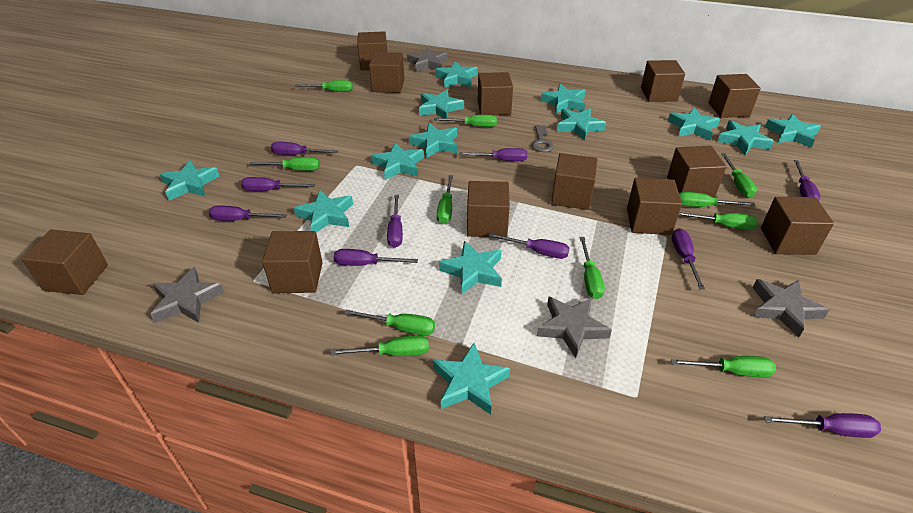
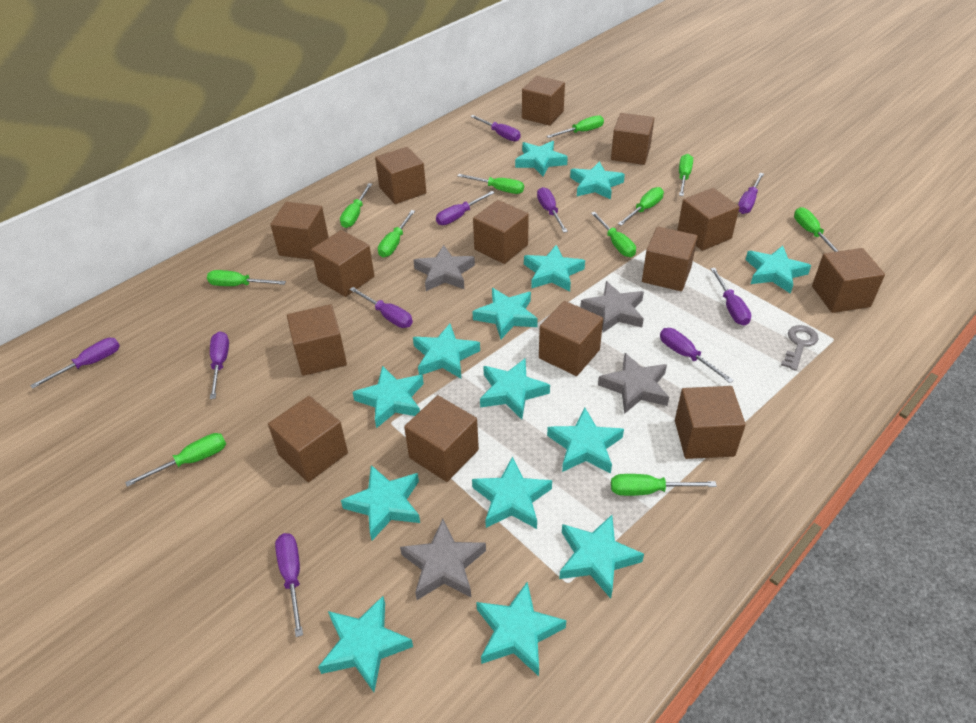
brown cube: 12 -> 14
turquoise star: 13 -> 14

